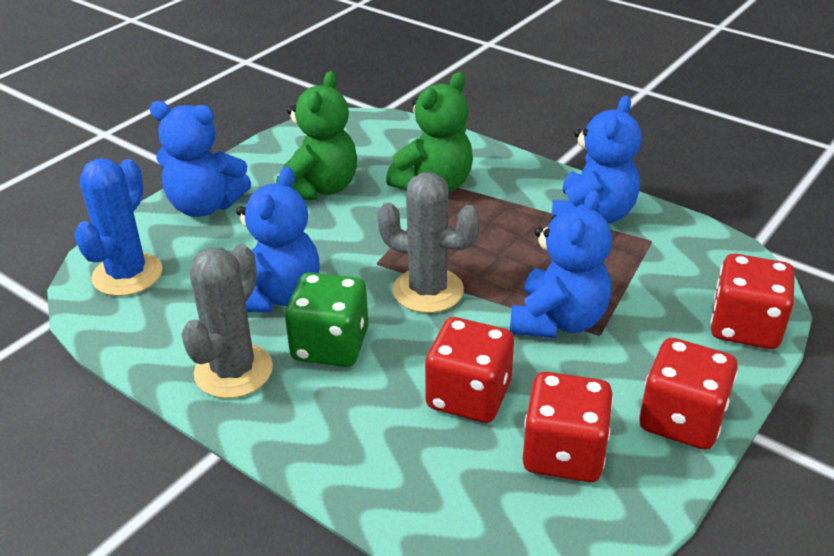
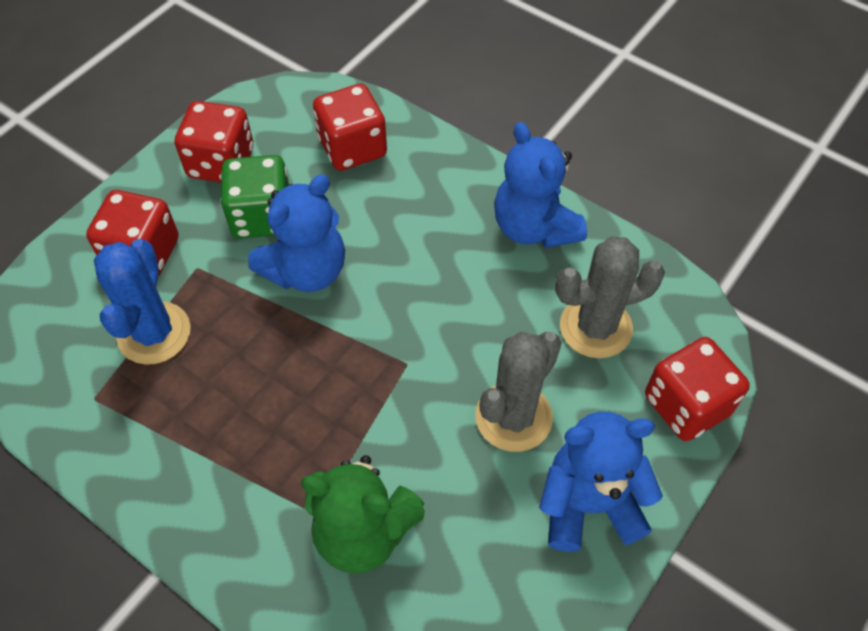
blue teddy bear: 4 -> 3
green teddy bear: 2 -> 1

